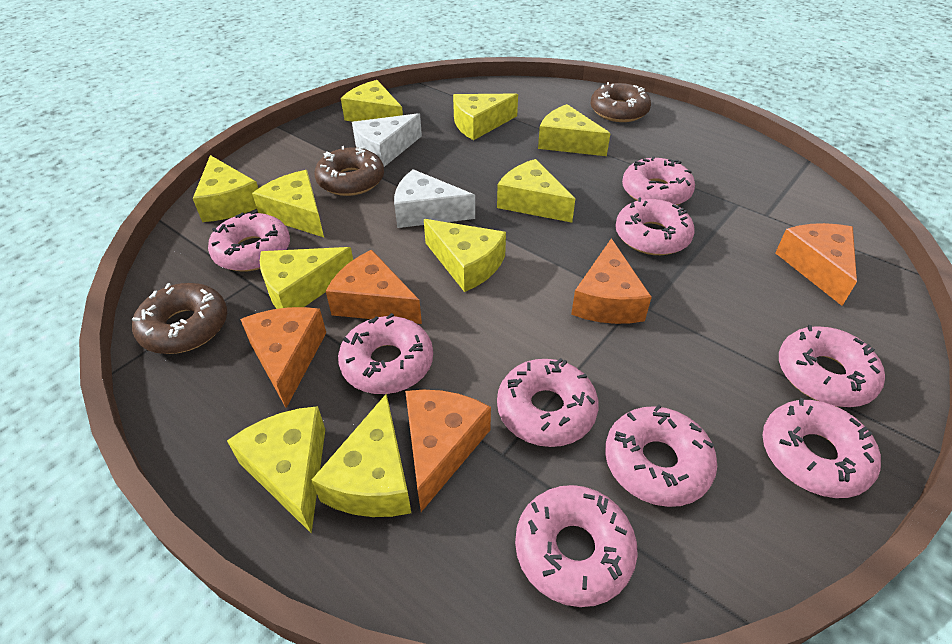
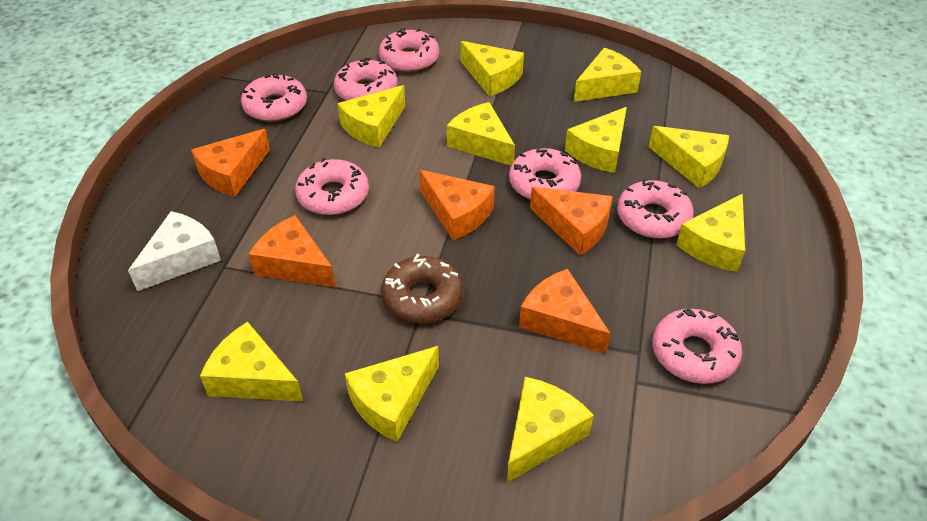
brown donut: 3 -> 1
pink donut: 9 -> 7
white cheese: 2 -> 1

